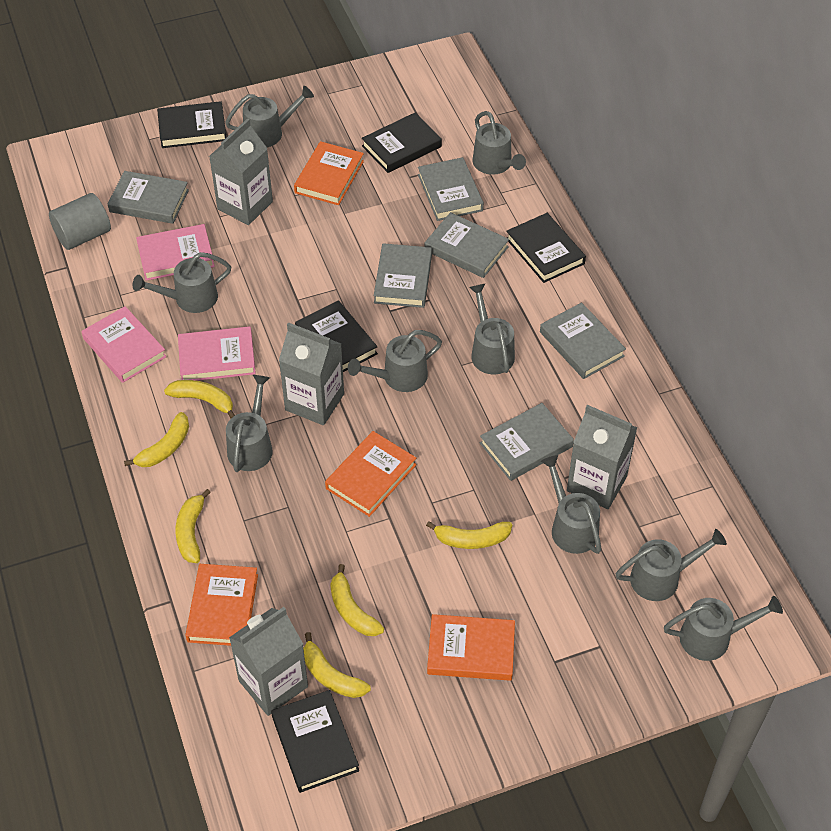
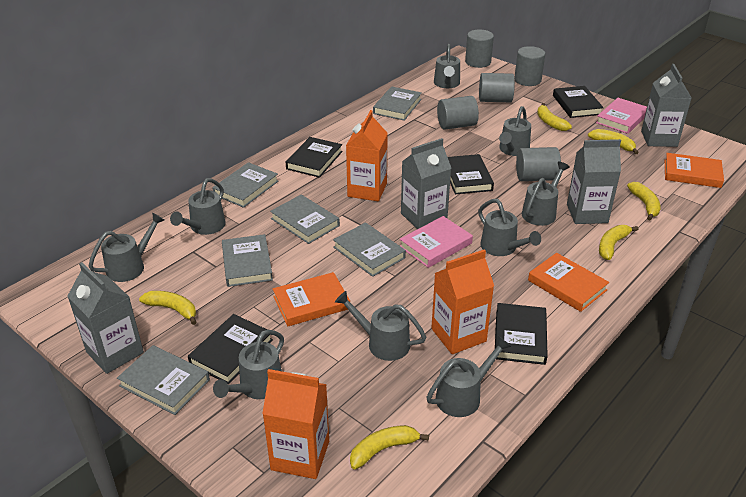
grey cylinder: 1 -> 5
orange book: 4 -> 3
orange carton: 0 -> 3
pink book: 3 -> 2

